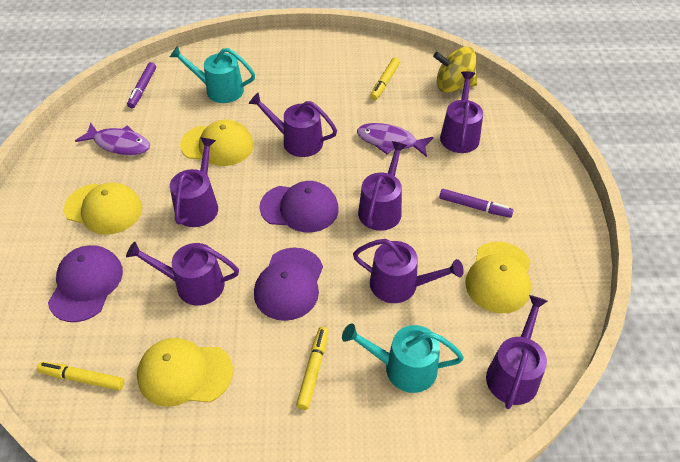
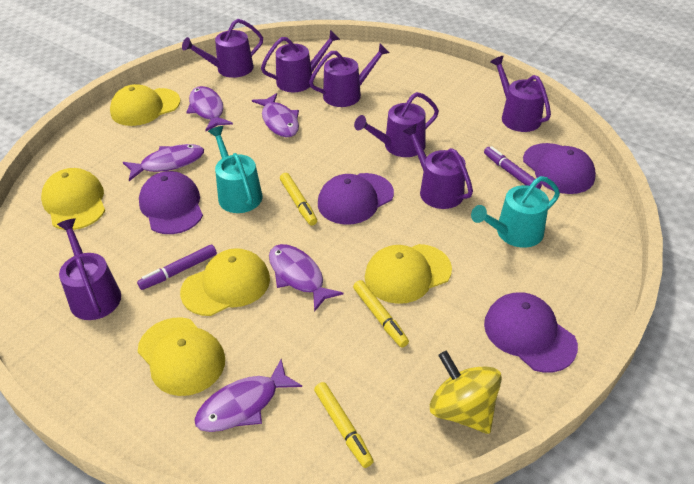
purple cap: 3 -> 4
purple fish: 2 -> 5
yellow cap: 4 -> 5

